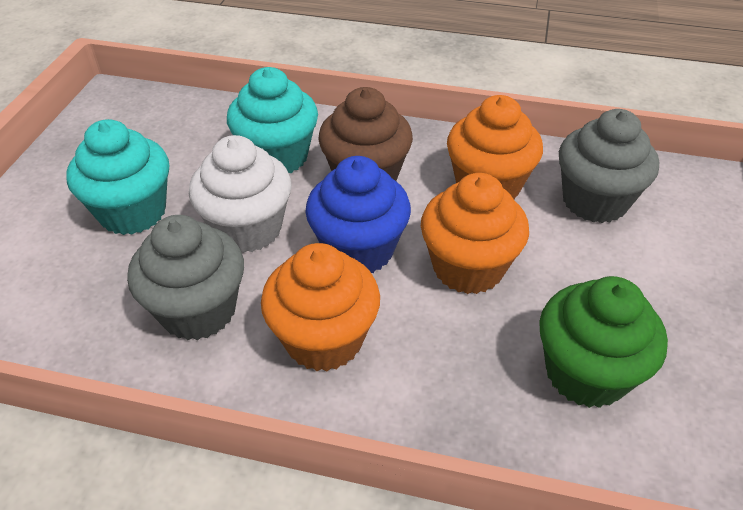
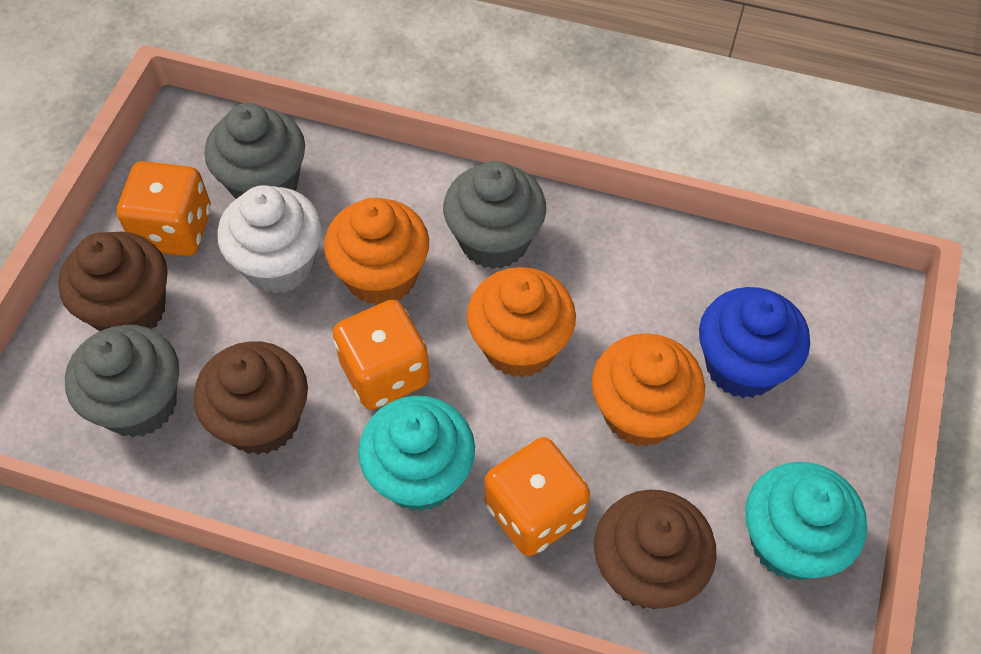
brown cupcake: 1 -> 3
green cupcake: 1 -> 0
grey cupcake: 2 -> 3
orange dice: 0 -> 3

